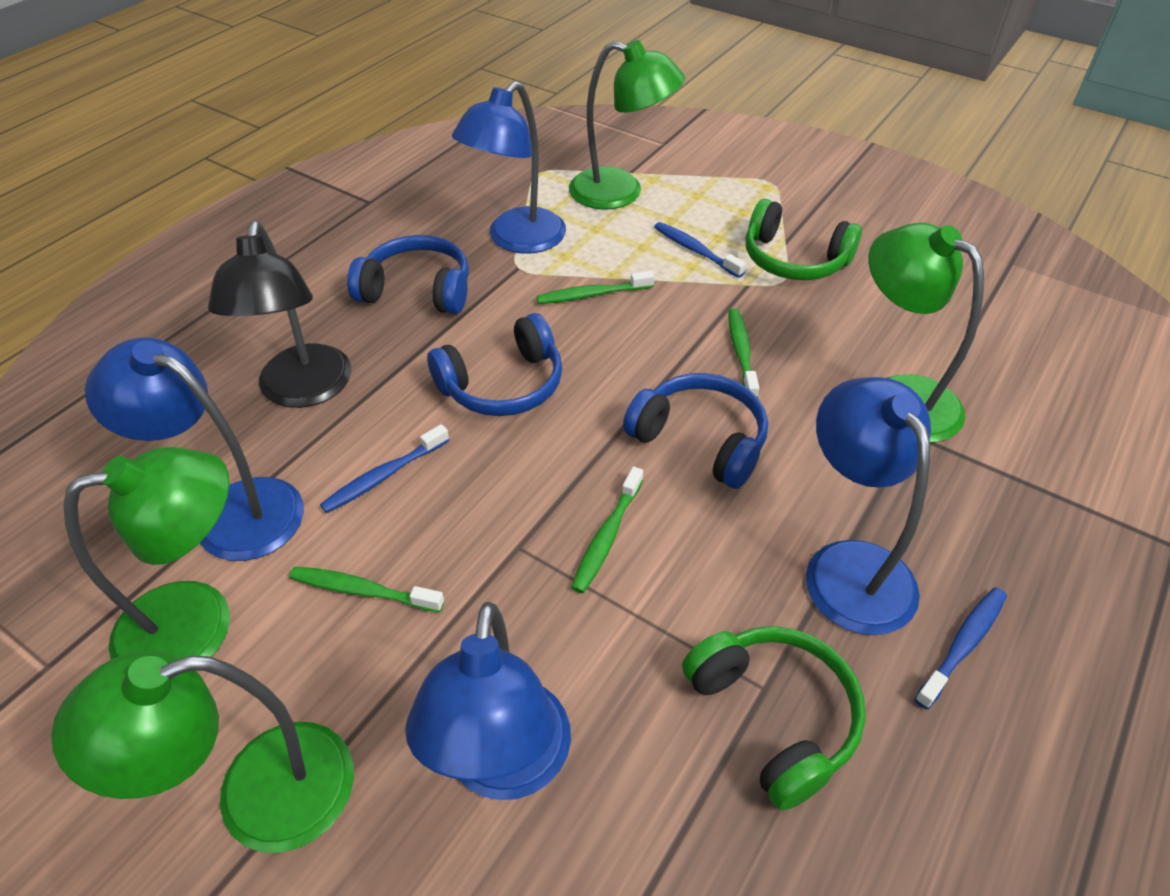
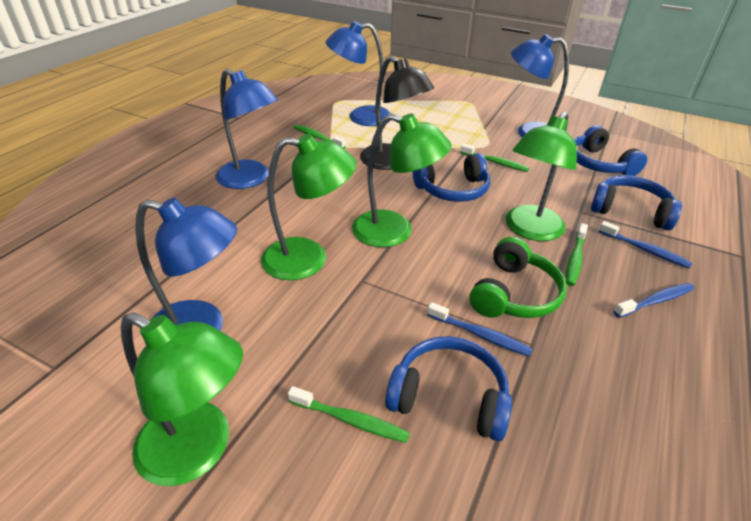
blue headphones: 3 -> 4
green headphones: 2 -> 1

